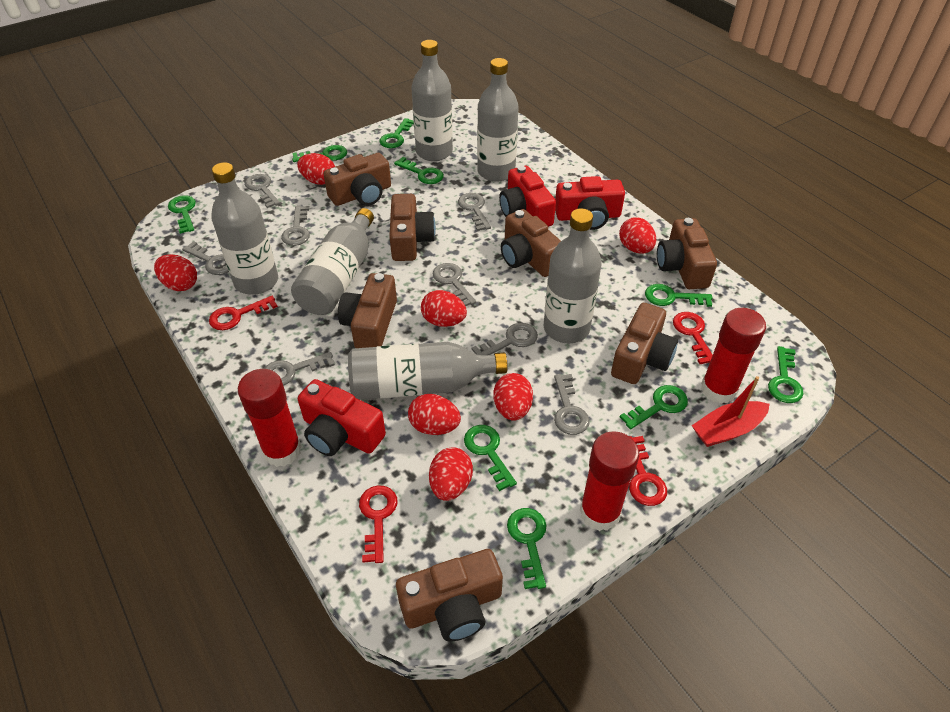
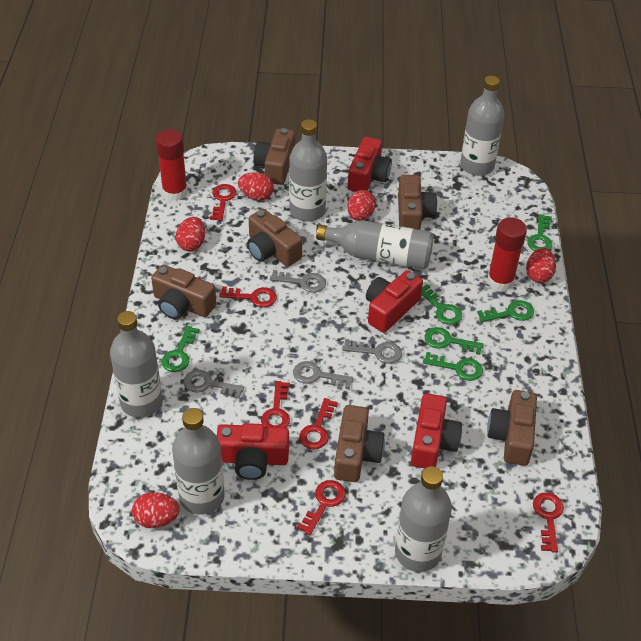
brown camera: 7 -> 6
green key: 9 -> 6
grey key: 8 -> 4
red boat: 1 -> 0
red camera: 3 -> 4
red egg: 7 -> 5
red glue stick: 3 -> 2
red key: 4 -> 6

